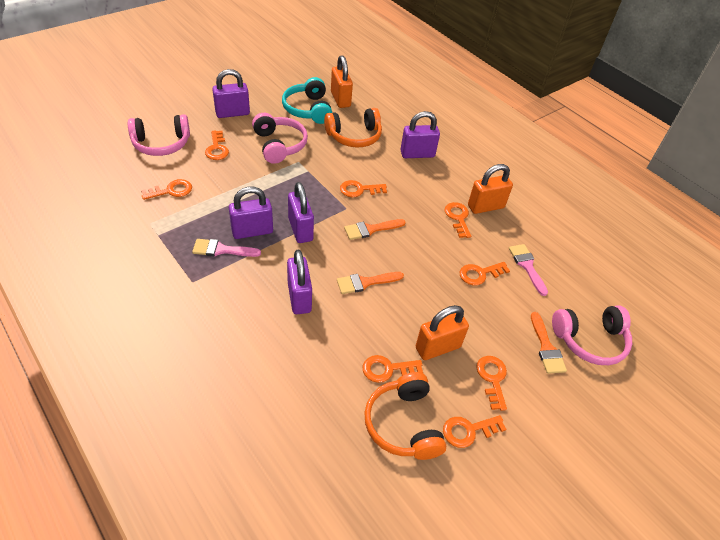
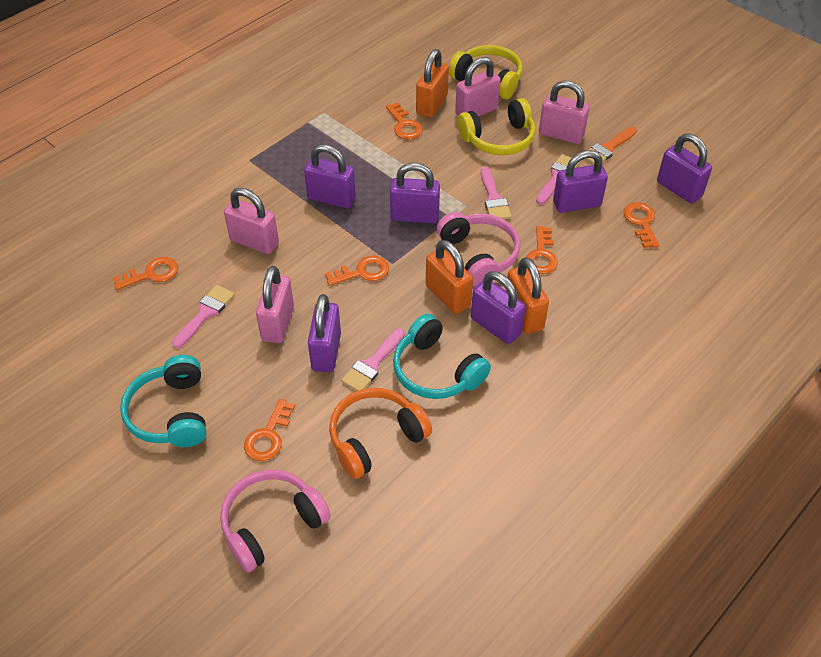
orange brush: 3 -> 1
orange headphones: 2 -> 1
orange key: 8 -> 6
pink brush: 2 -> 4
pink headphones: 3 -> 2
pink padlock: 0 -> 4
purple padlock: 5 -> 6
turquoise headphones: 1 -> 2
yellow headphones: 0 -> 2

